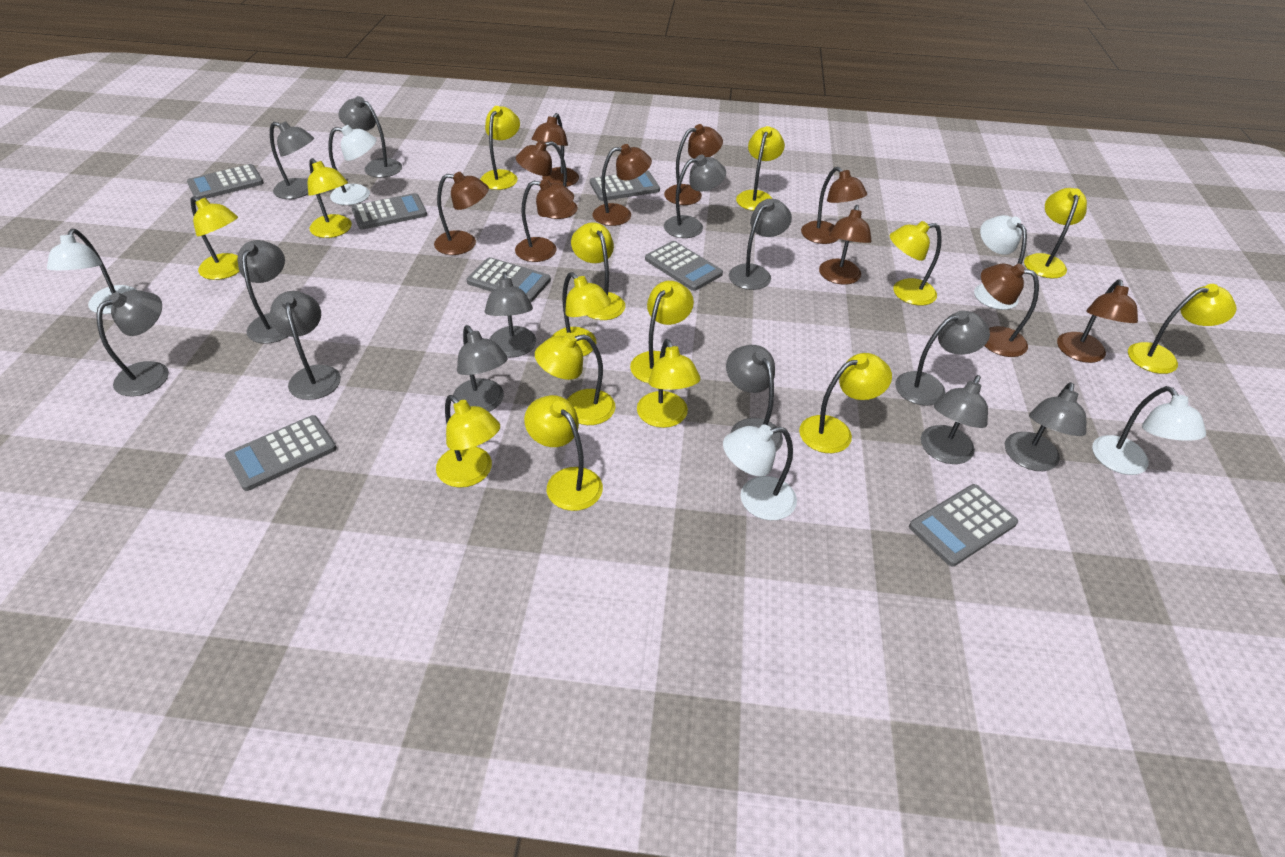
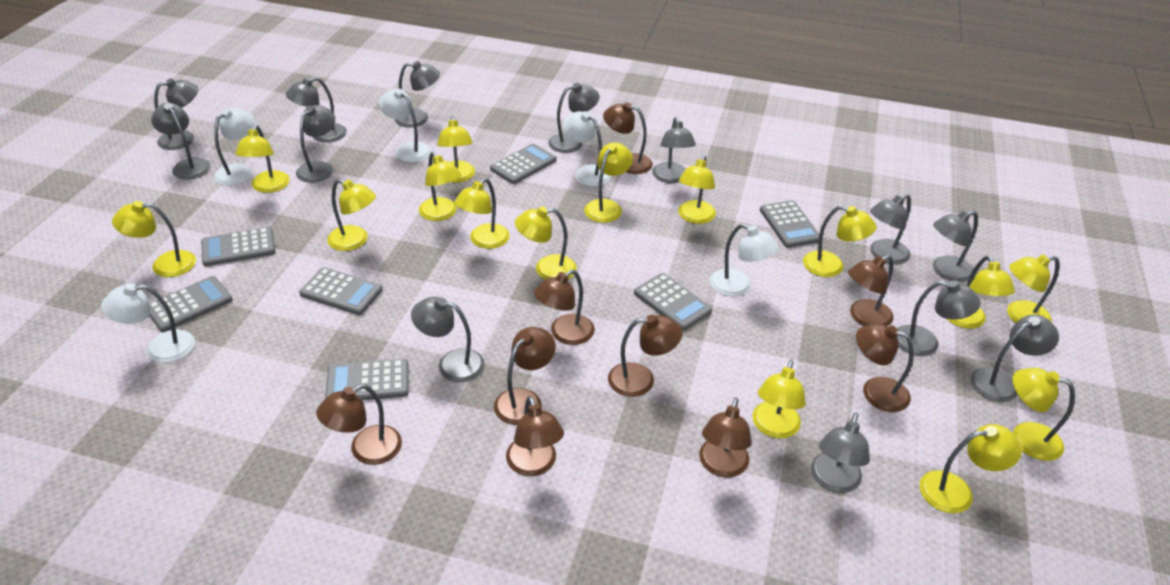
brown lamp: 10 -> 9

